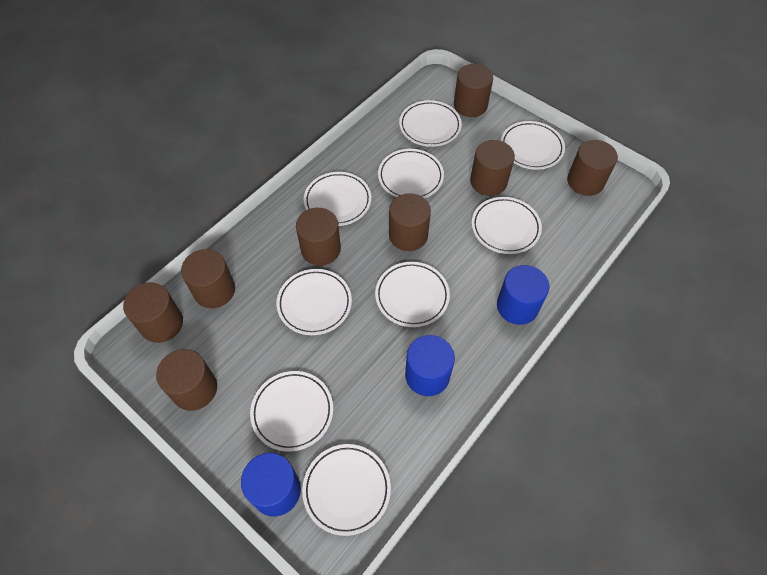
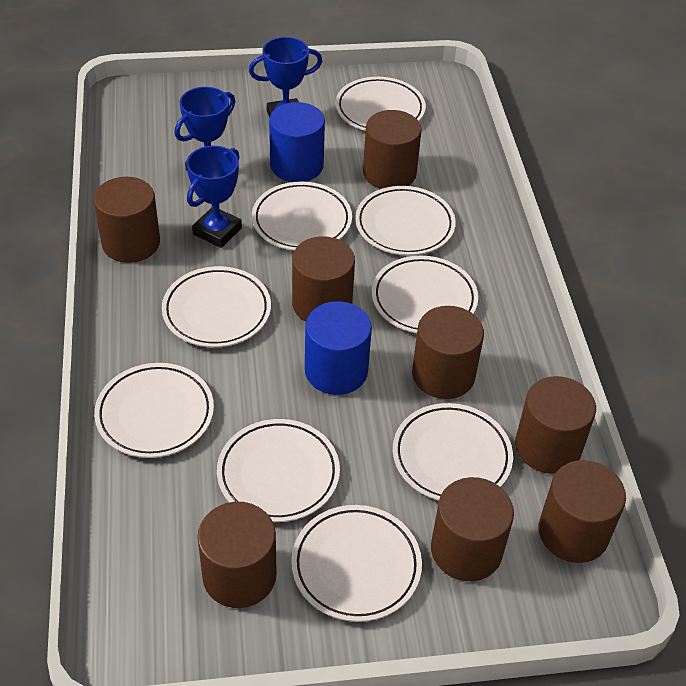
blue cylinder: 3 -> 2
blue trophy: 0 -> 3

